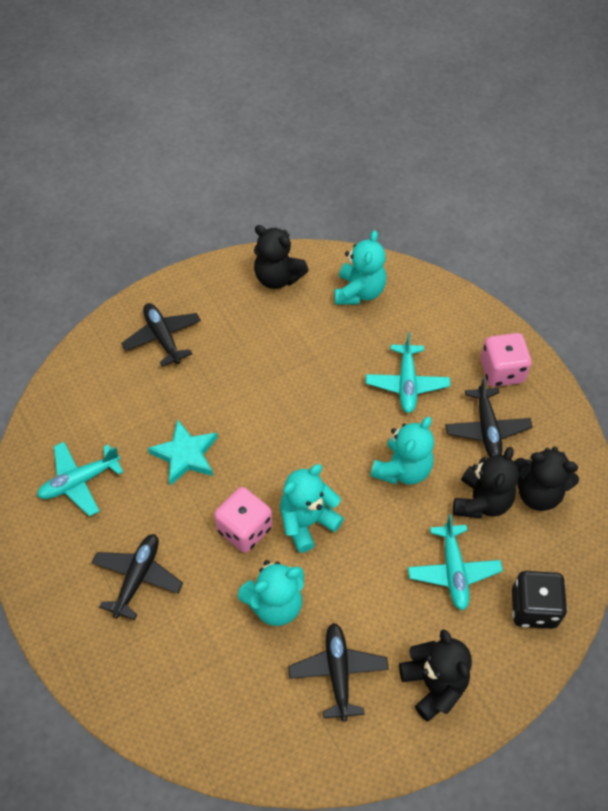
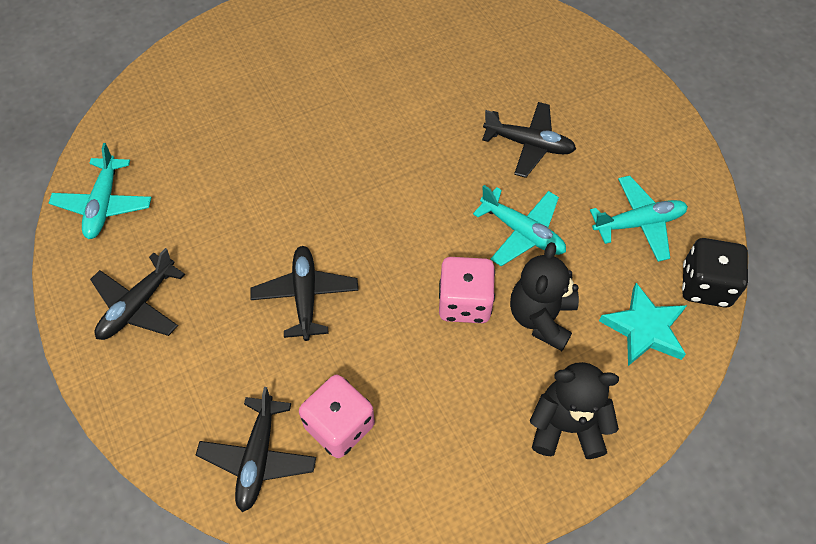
black teddy bear: 4 -> 2
turquoise teddy bear: 4 -> 0

